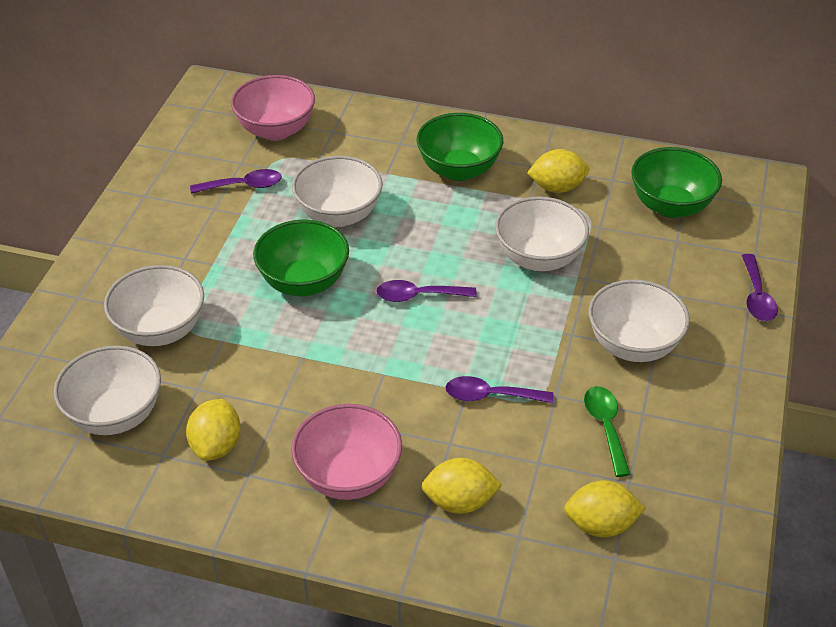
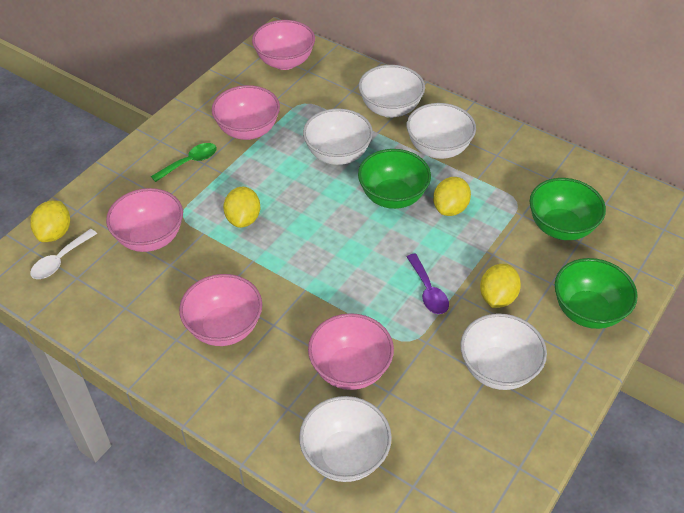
pink bowl: 2 -> 5
purple spoon: 4 -> 1
white spoon: 0 -> 1

